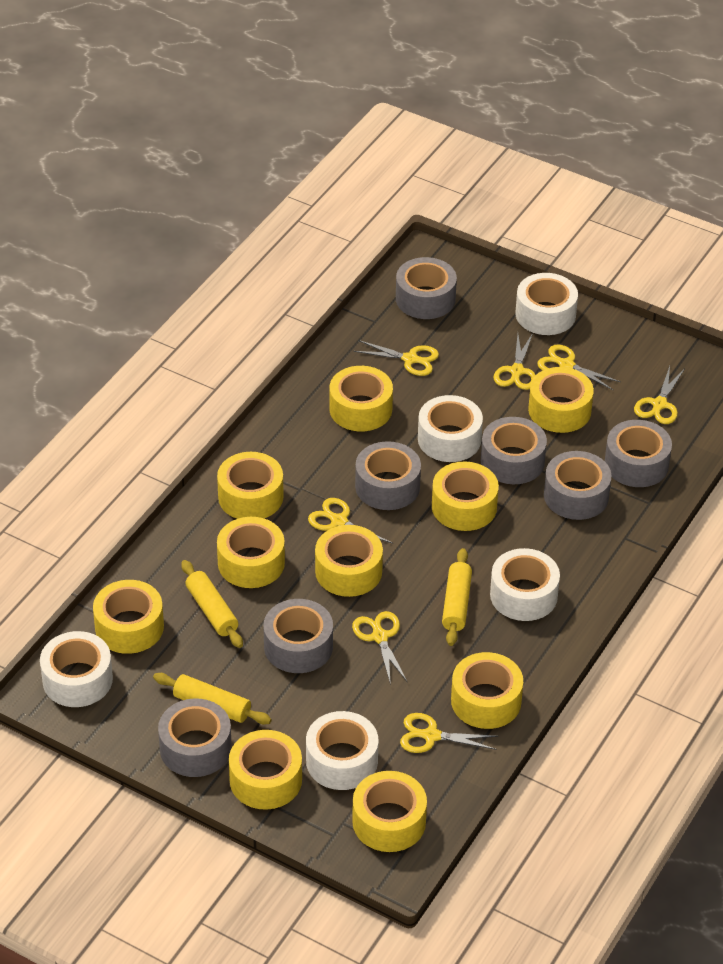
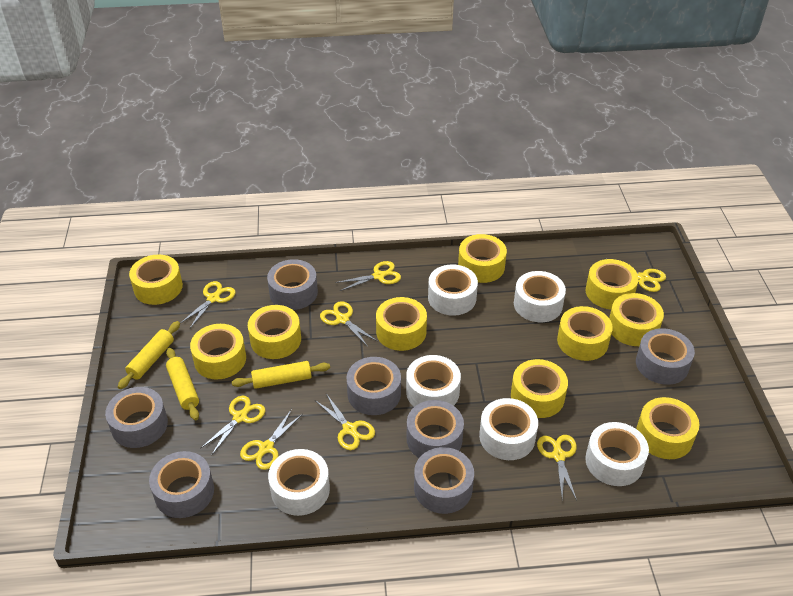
white tape: 5 -> 6
yellow scissors: 7 -> 8

